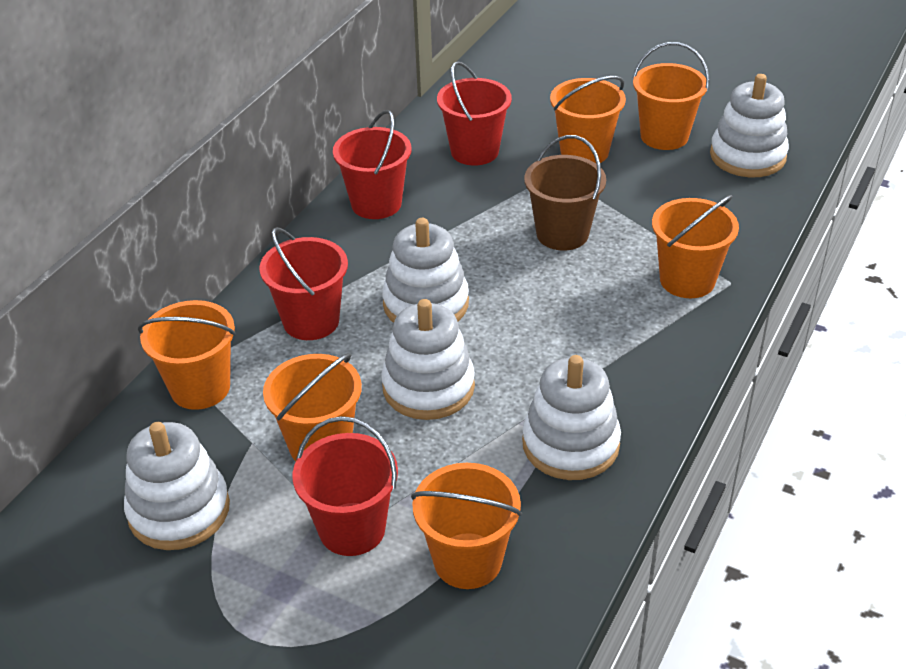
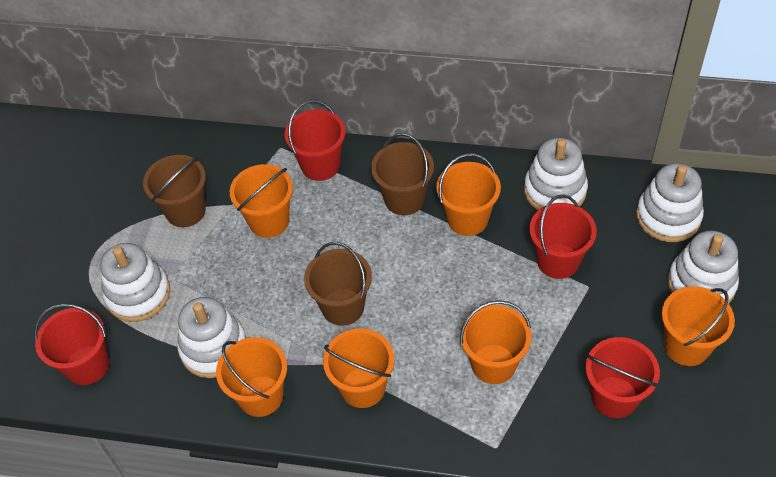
brown bucket: 1 -> 3

